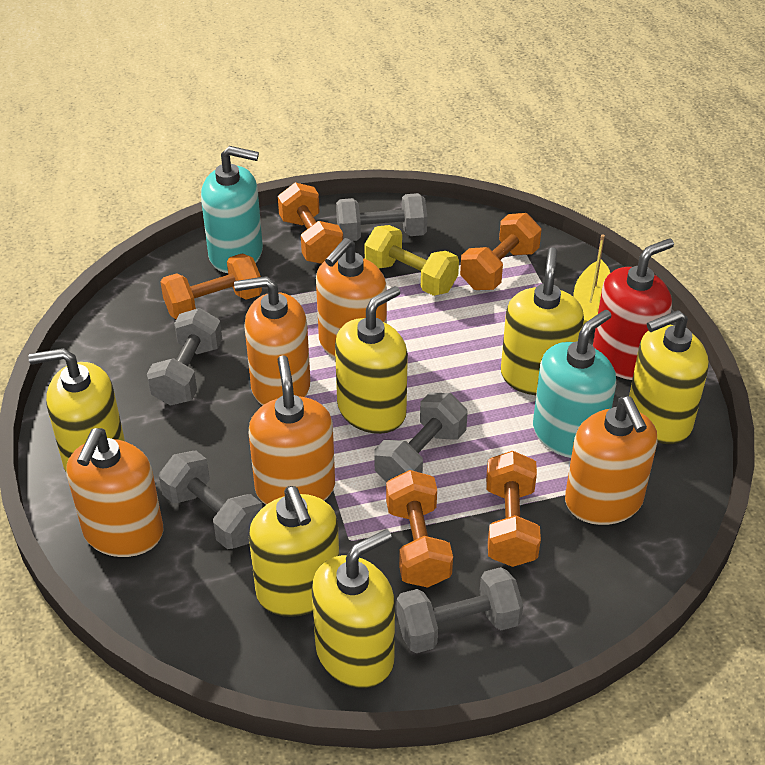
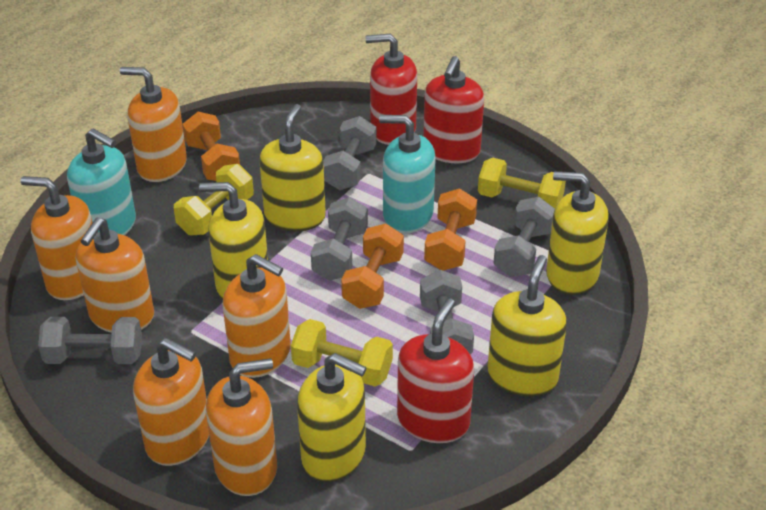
orange dumbbell: 5 -> 3
orange soap dispenser: 5 -> 6
red soap dispenser: 1 -> 3
yellow boat: 1 -> 0
yellow dumbbell: 1 -> 3
yellow soap dispenser: 6 -> 5

